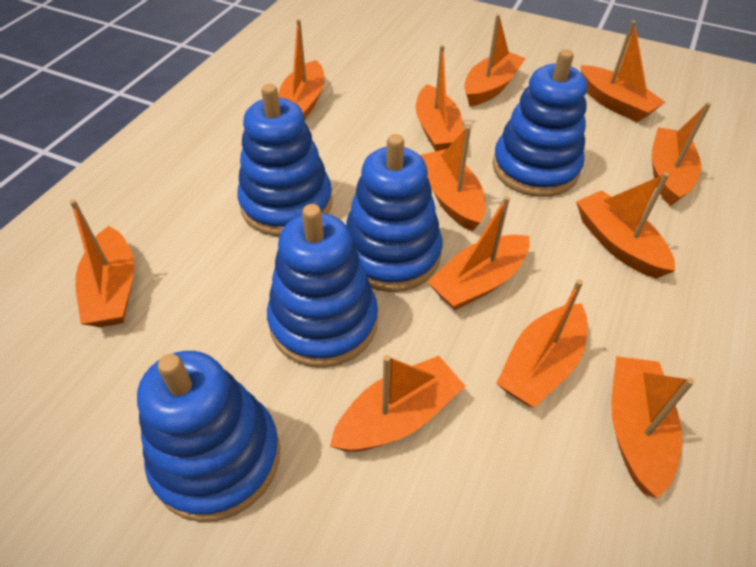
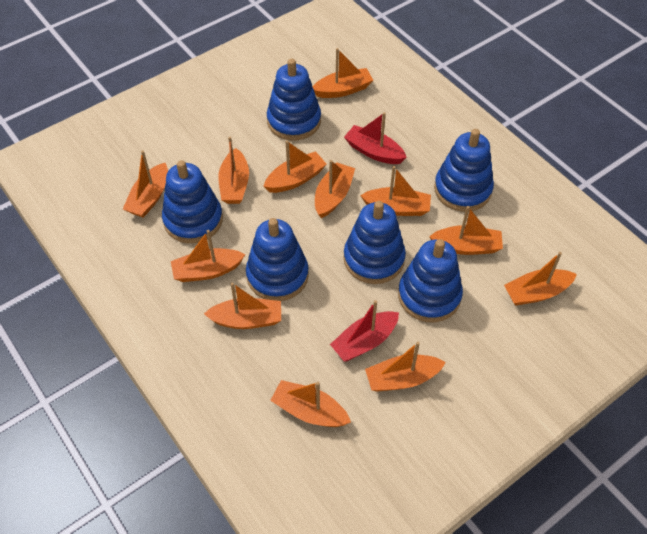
blue stacking toy: 5 -> 6
red boat: 0 -> 2

